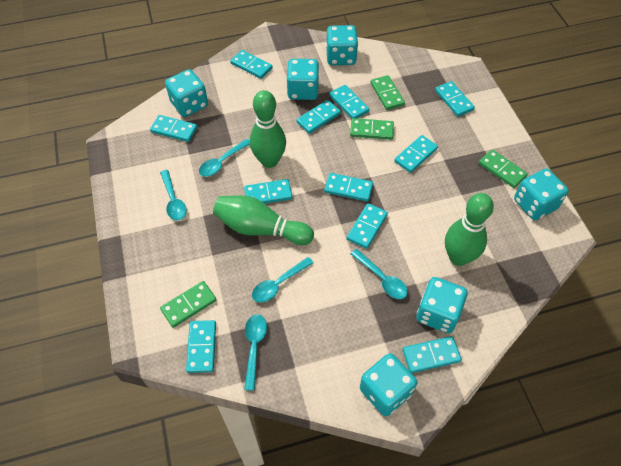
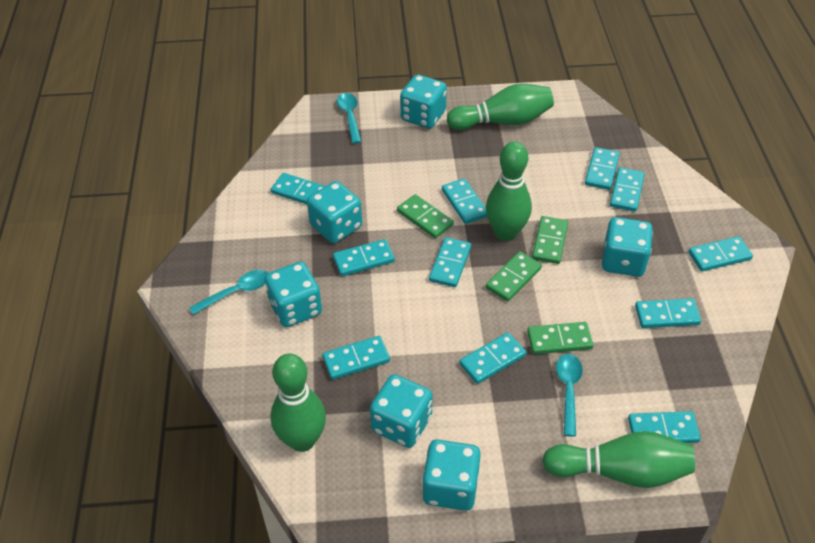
green bowling pin: 3 -> 4
turquoise spoon: 5 -> 3

